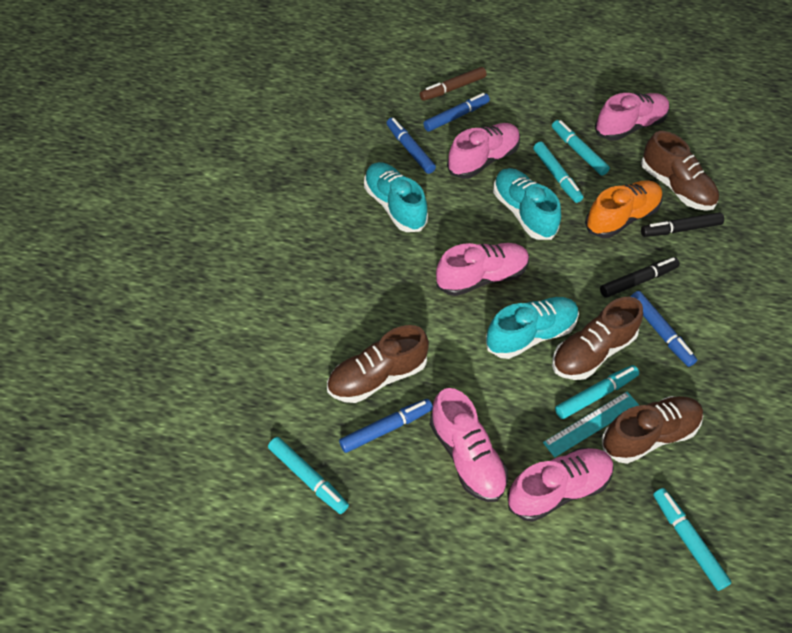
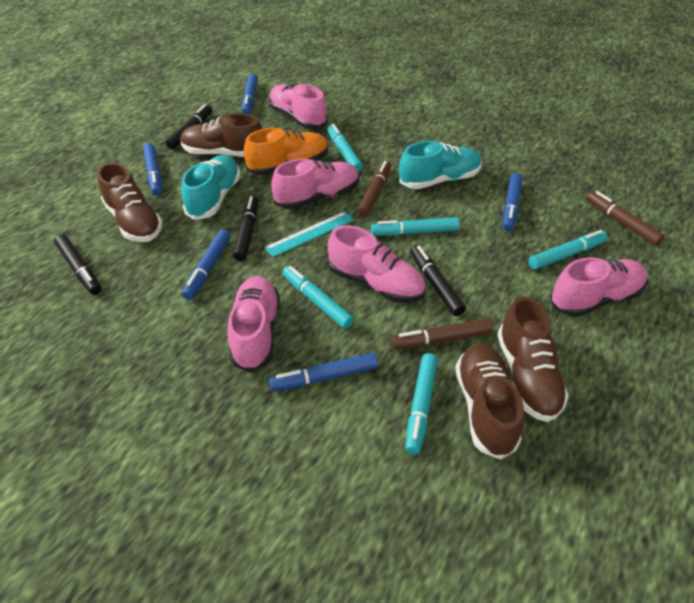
black marker: 2 -> 4
blue marker: 4 -> 5
brown marker: 1 -> 3
turquoise shoe: 3 -> 2

